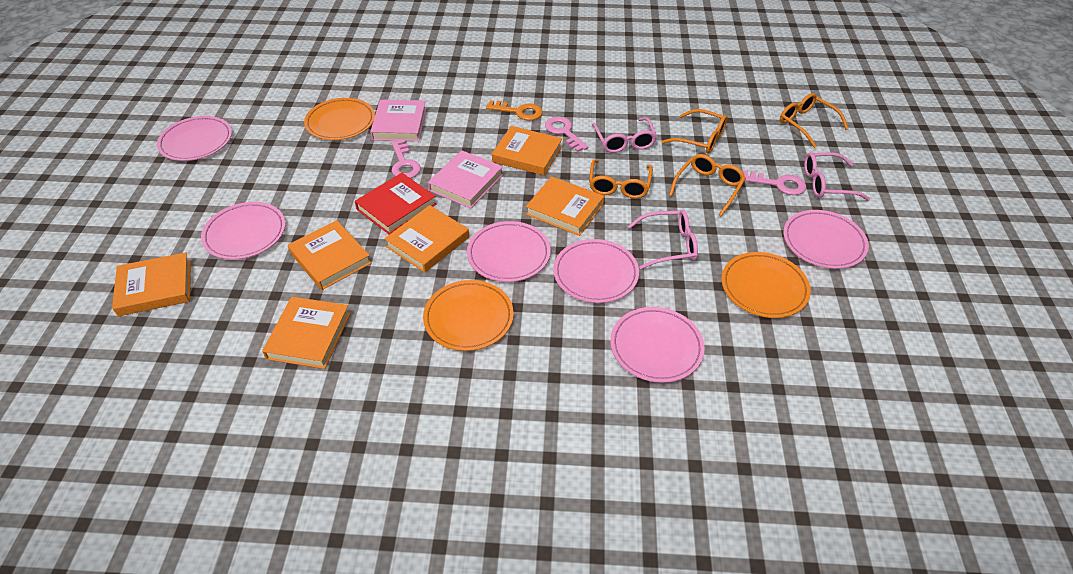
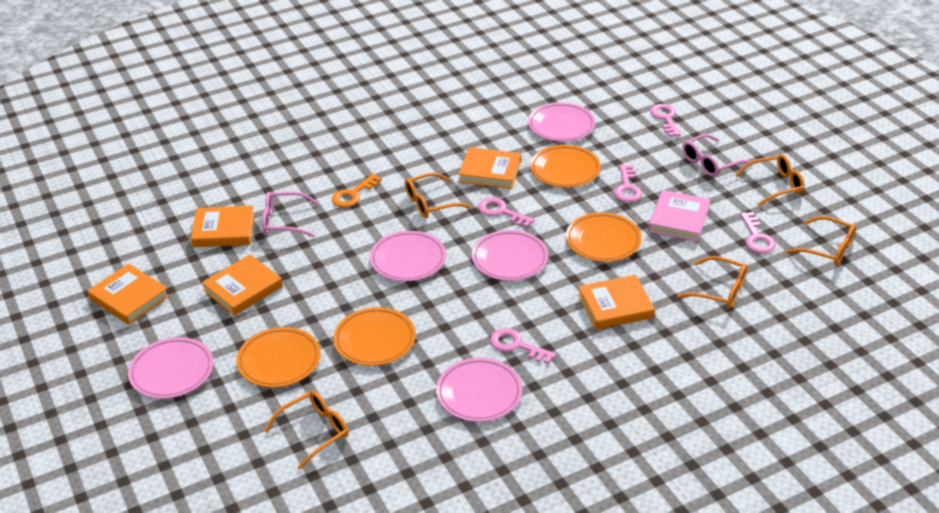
orange book: 6 -> 5
orange glasses: 4 -> 5
orange plate: 3 -> 4
pink book: 2 -> 1
pink glasses: 3 -> 2
pink key: 3 -> 5
pink plate: 6 -> 5
red book: 1 -> 0

